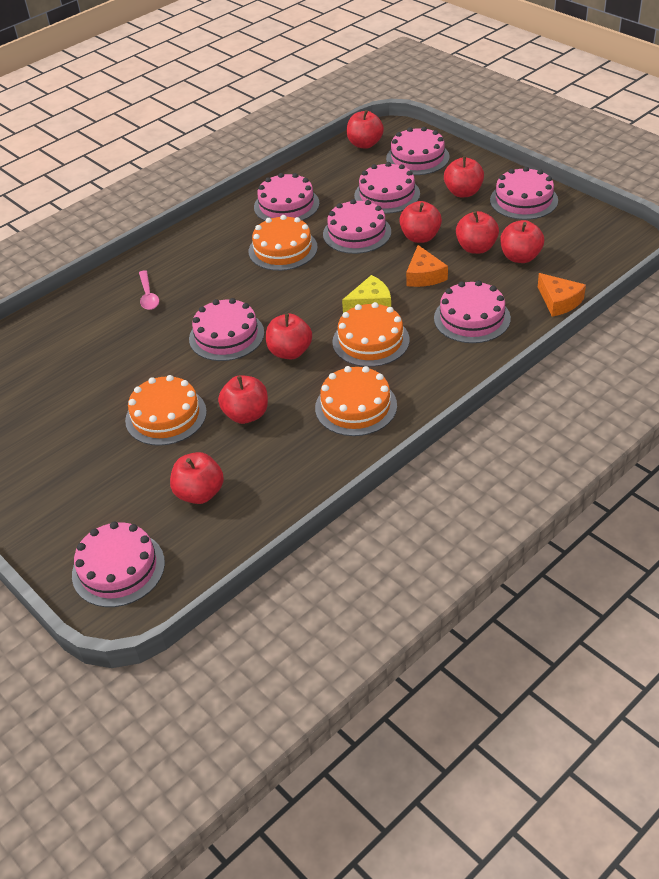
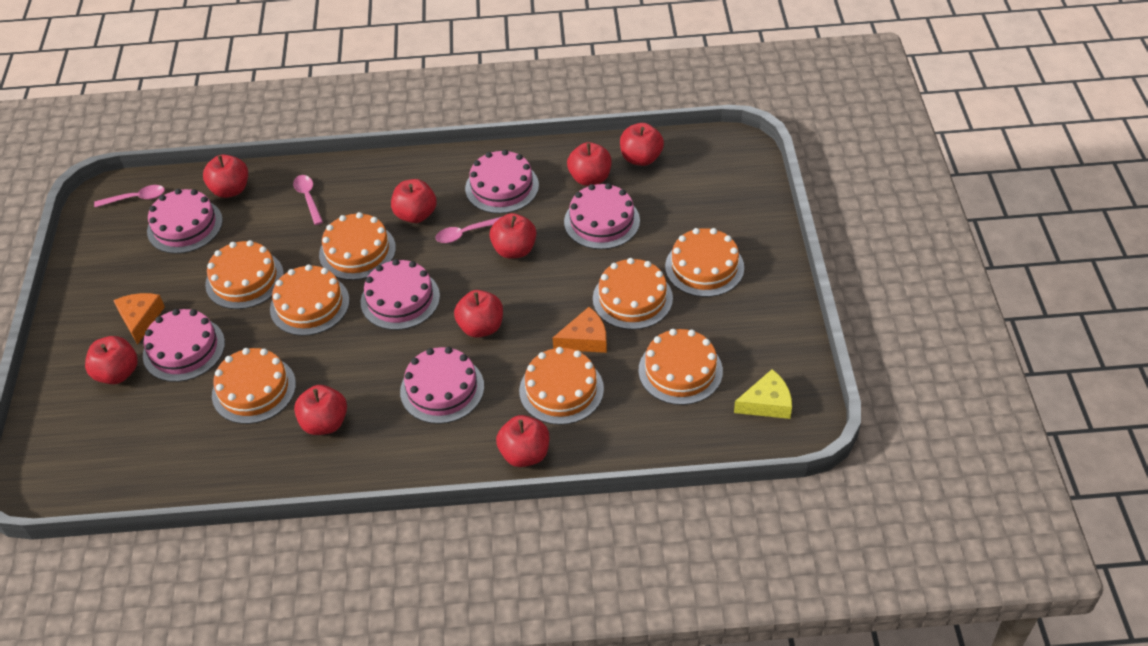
orange cake: 4 -> 8
pink cake: 8 -> 6
pink spoon: 1 -> 3
red apple: 8 -> 9

